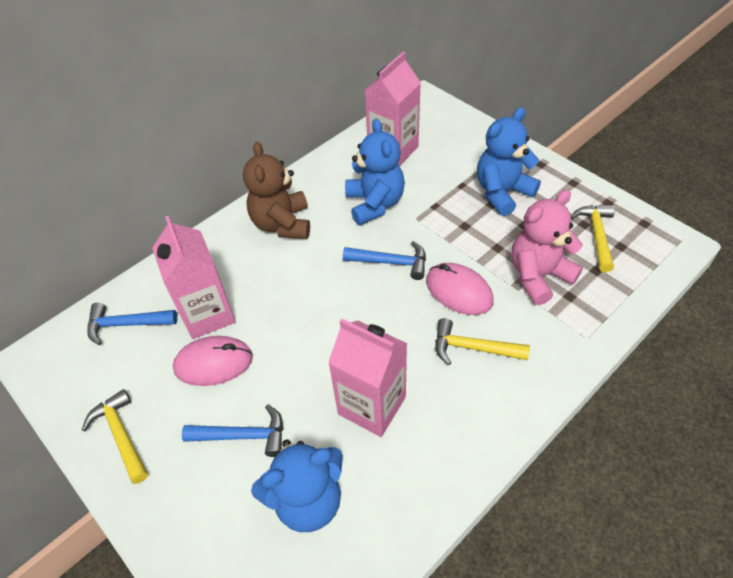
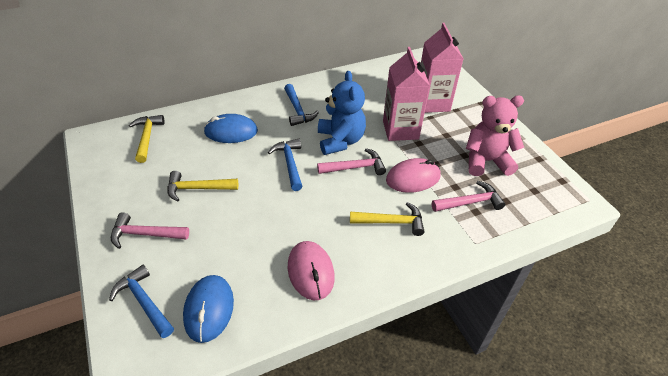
blue mouse: 0 -> 2
blue teddy bear: 3 -> 1
brown teddy bear: 1 -> 0
pink carton: 3 -> 2
pink hammer: 0 -> 3

